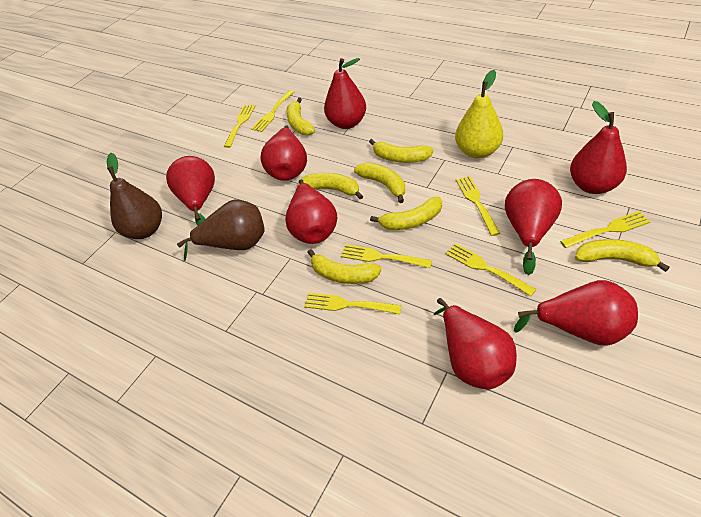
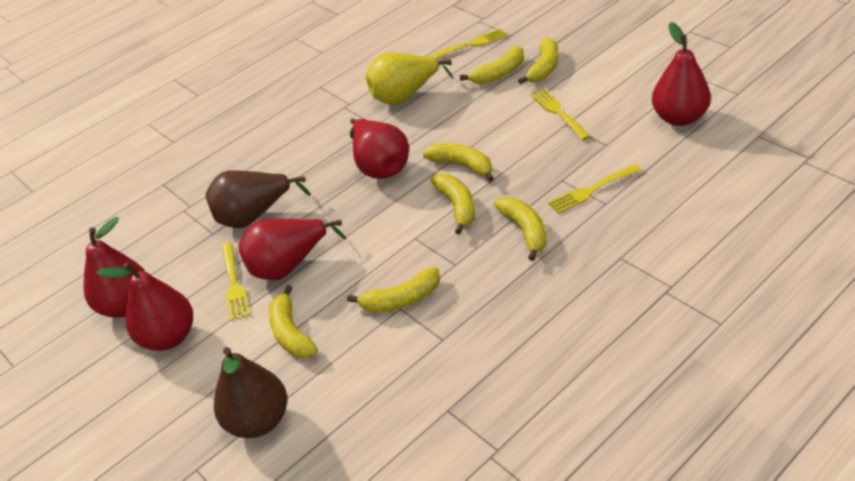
red pear: 8 -> 5
yellow fork: 7 -> 4

